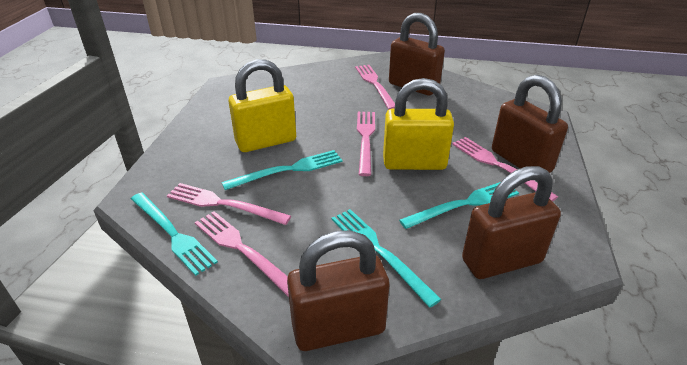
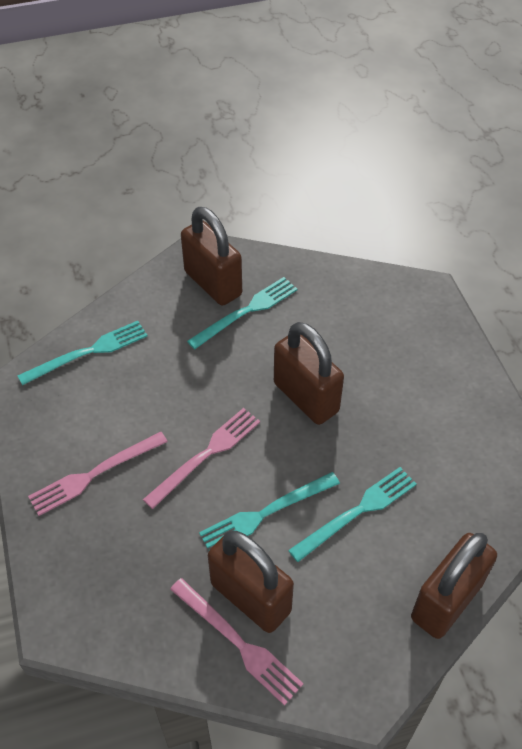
pink fork: 5 -> 3
yellow padlock: 2 -> 0

